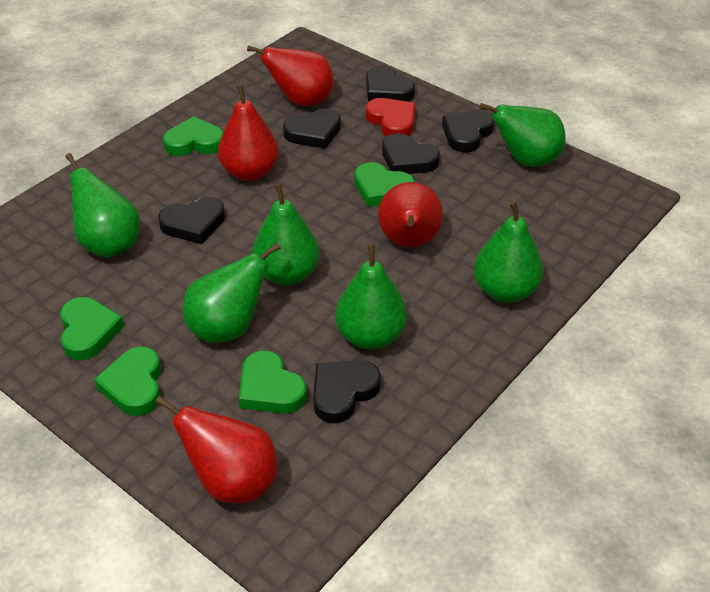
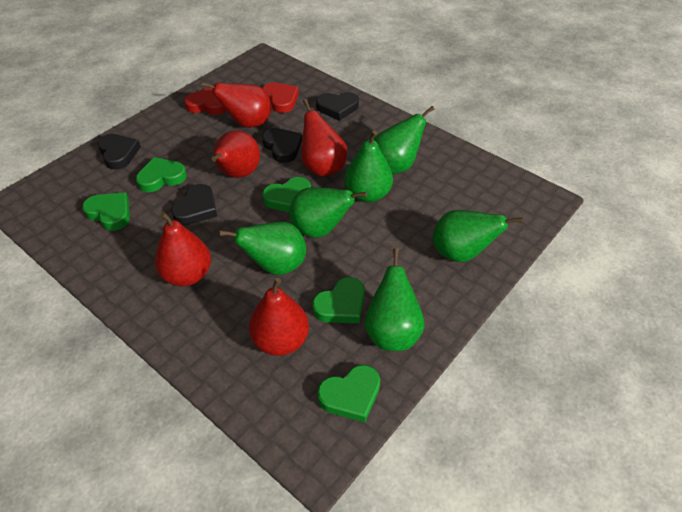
black heart: 6 -> 4
red heart: 1 -> 2
red pear: 4 -> 5

